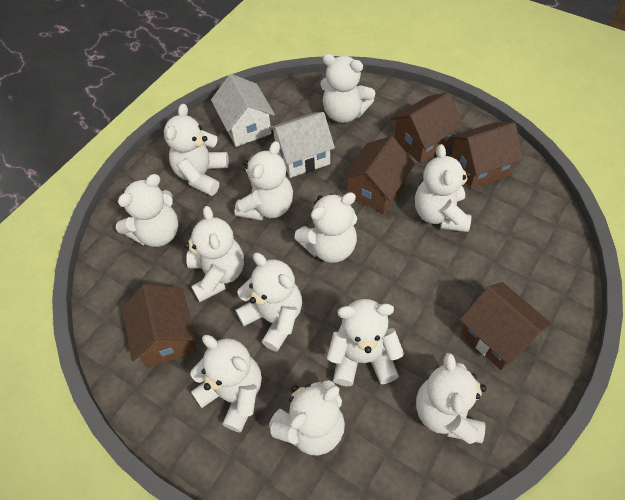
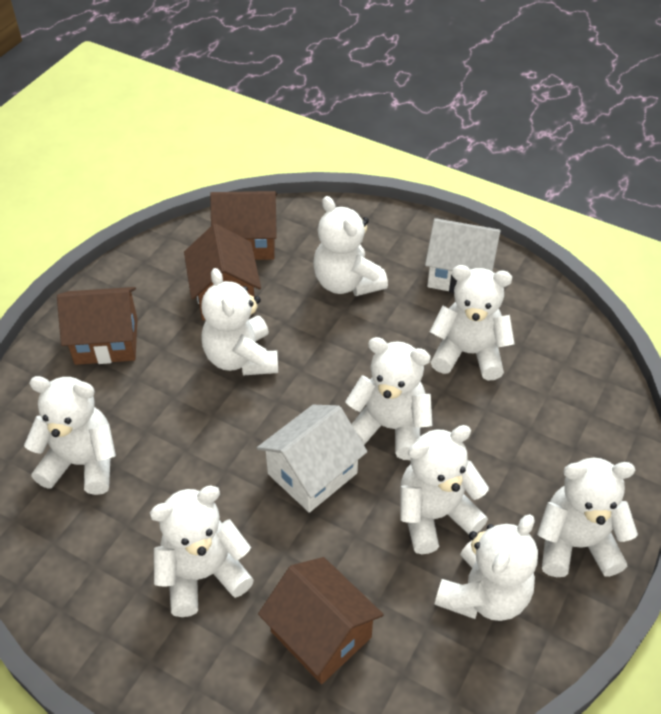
brown house: 5 -> 4
white teddy bear: 12 -> 9

